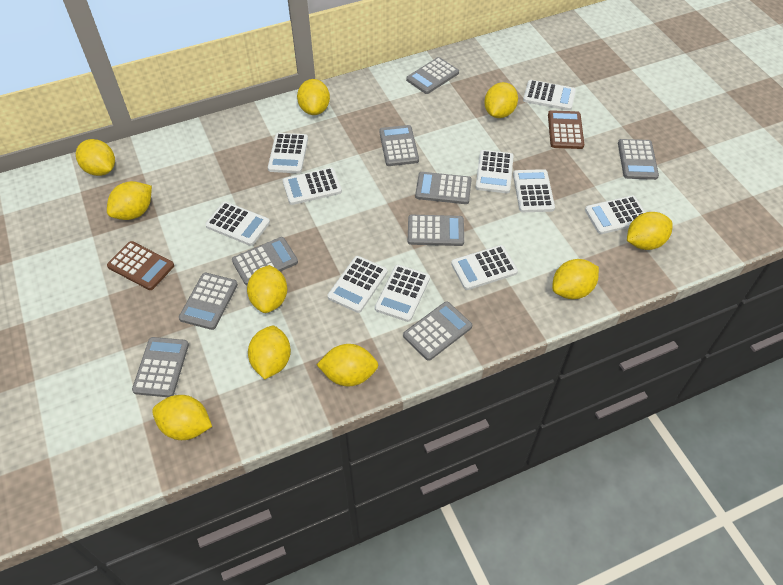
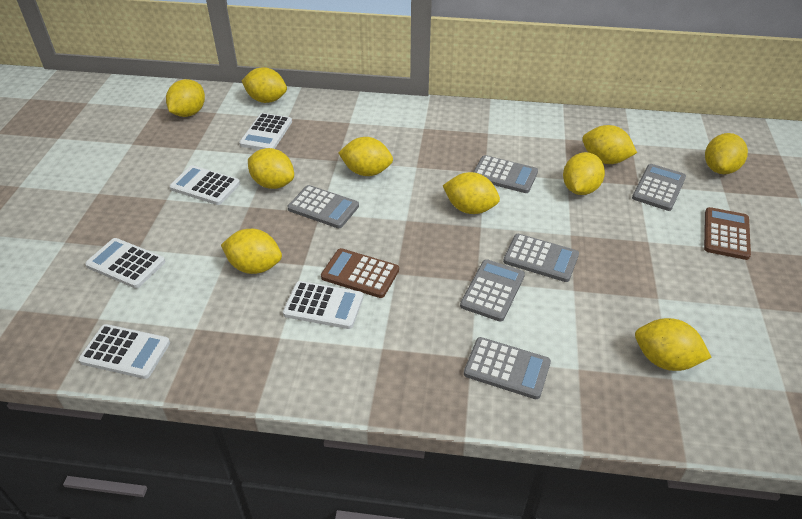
grey calculator: 9 -> 6
white calculator: 10 -> 5

